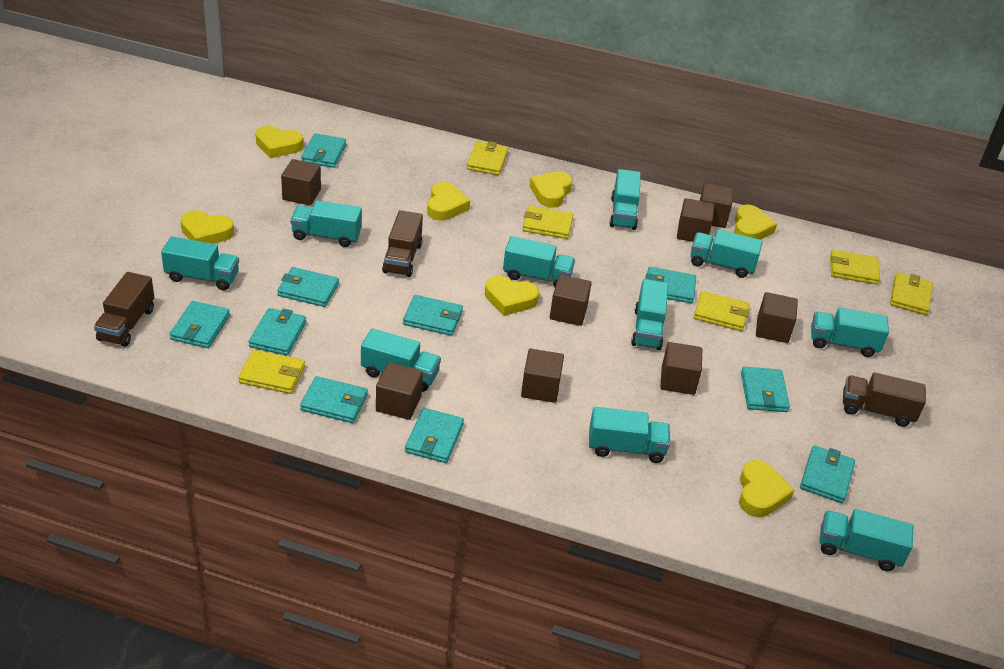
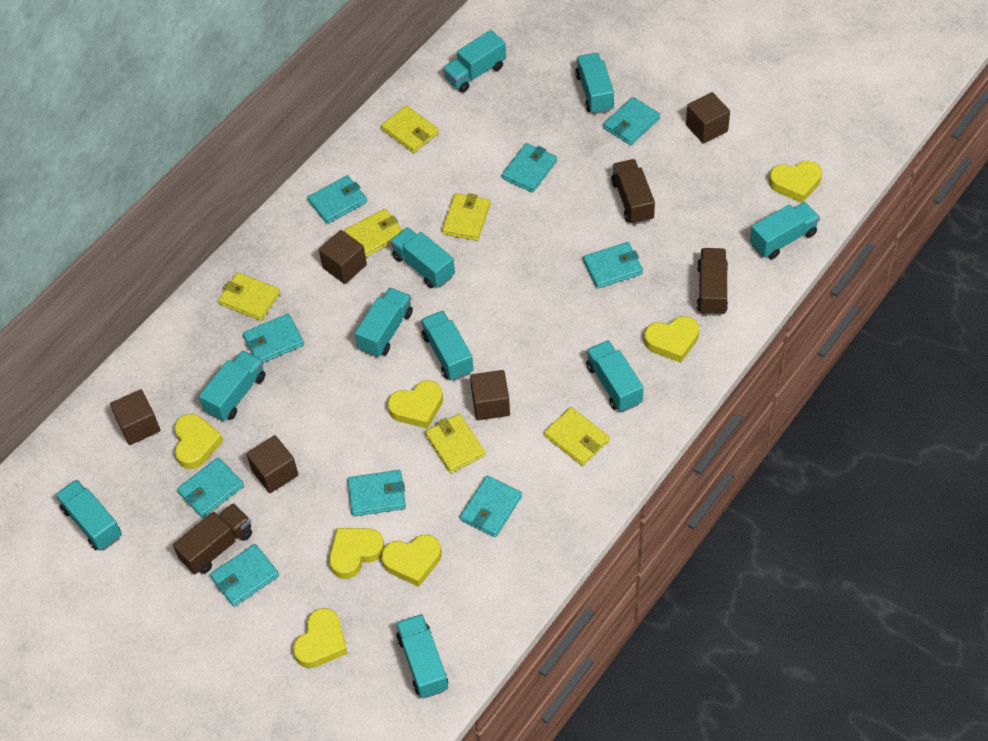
brown cube: 8 -> 5
turquoise wallet: 10 -> 9

